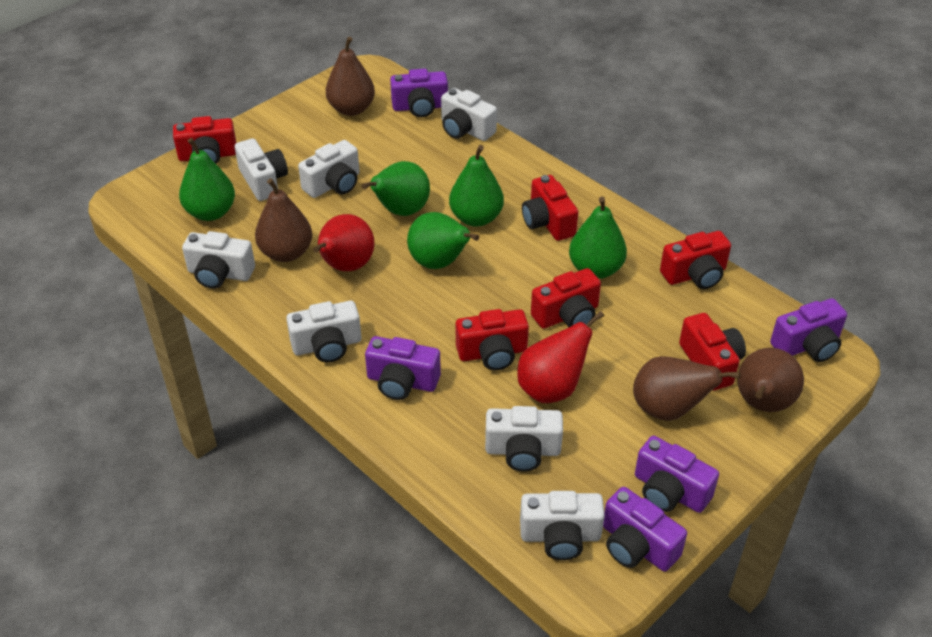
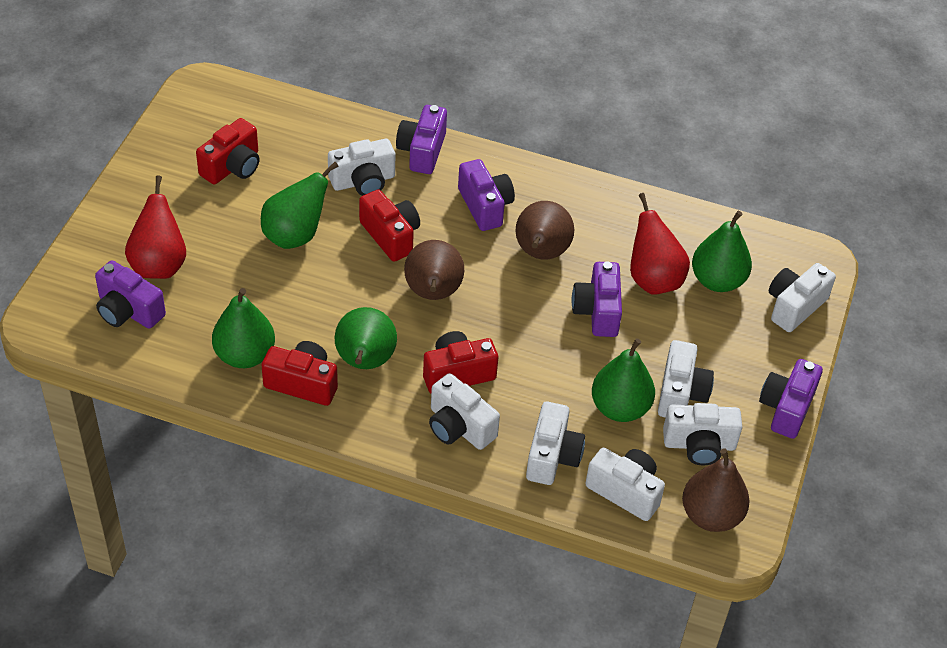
brown pear: 4 -> 3
red camera: 6 -> 4

